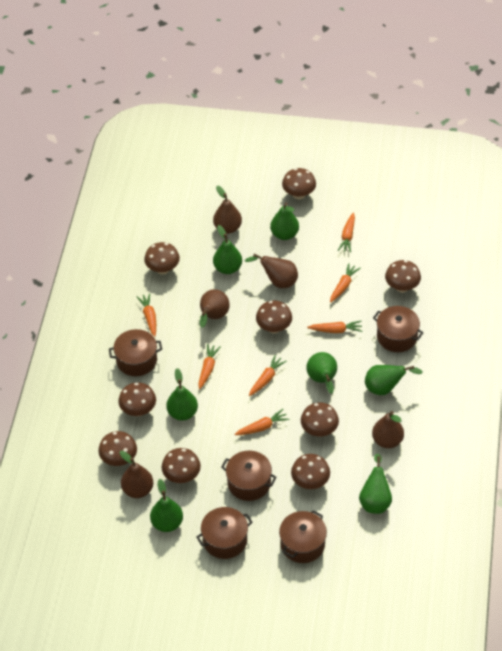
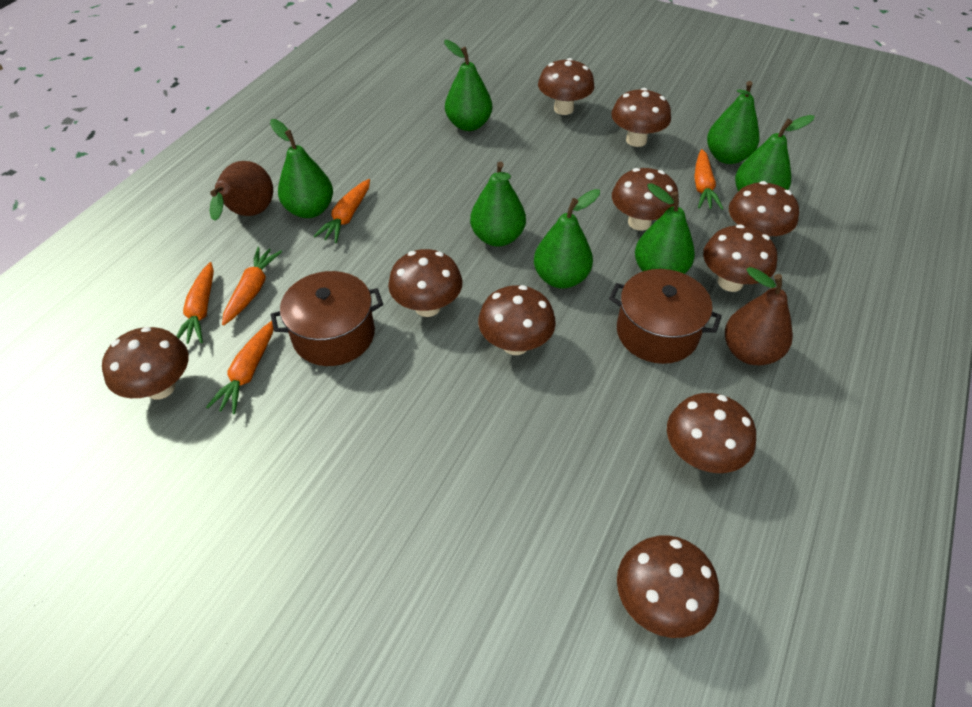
brown mushroom: 9 -> 10
brown pear: 5 -> 2
brown pot: 5 -> 2
orange carrot: 7 -> 5

